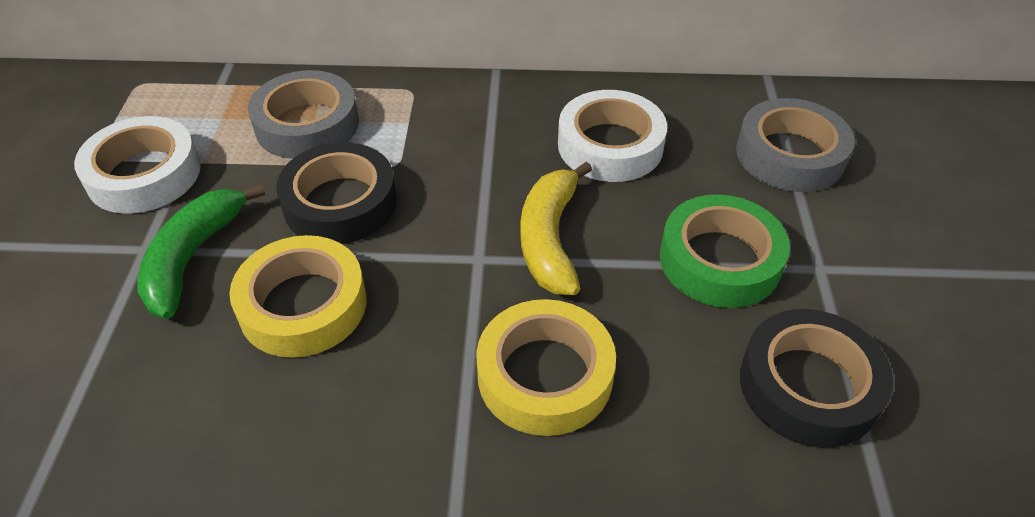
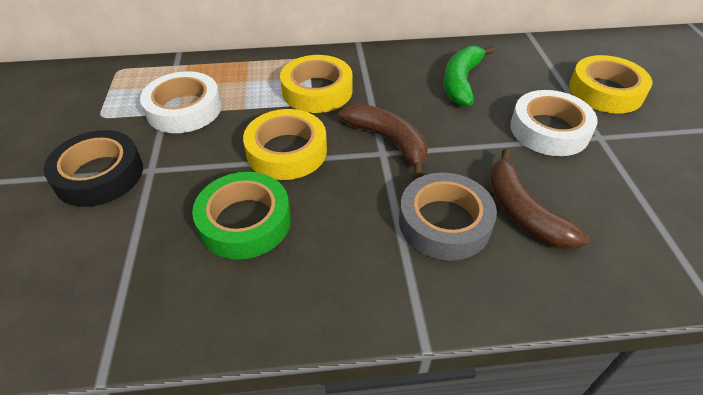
black tape: 2 -> 1
brown banana: 0 -> 2
grey tape: 2 -> 1
yellow banana: 1 -> 0
yellow tape: 2 -> 3

